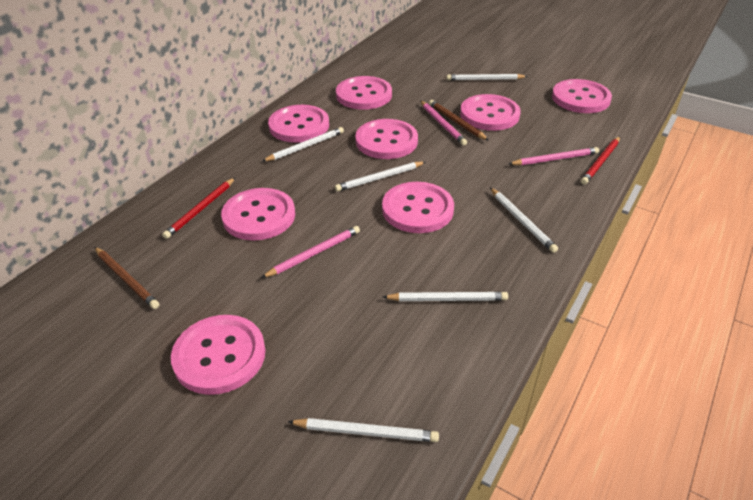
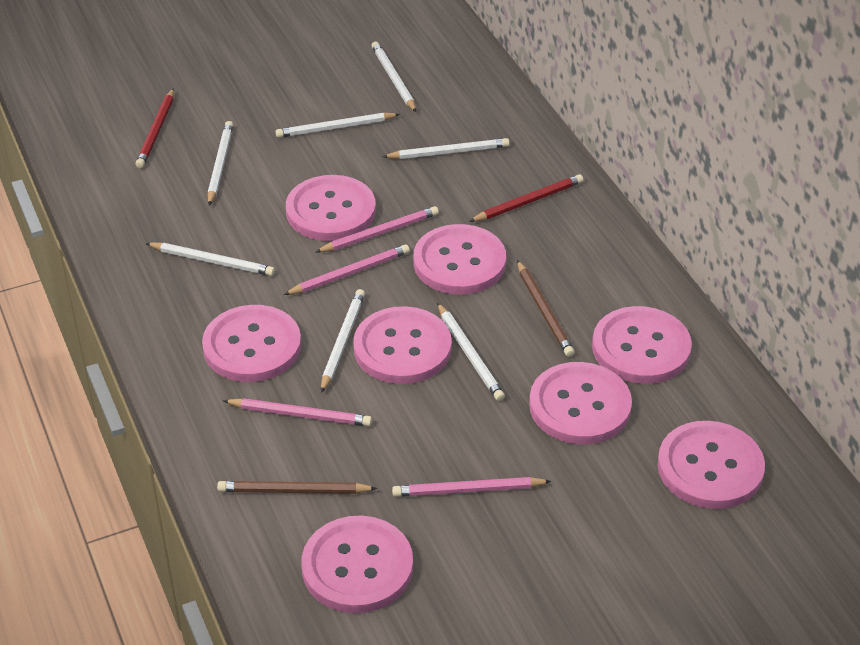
pink pencil: 3 -> 4
white pencil: 6 -> 7

